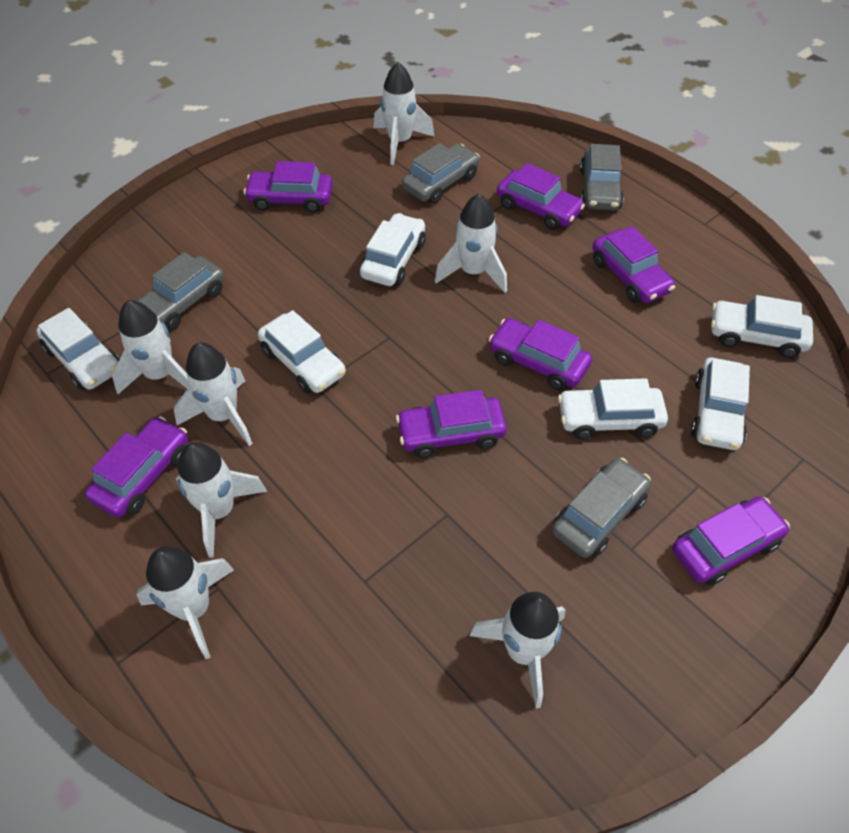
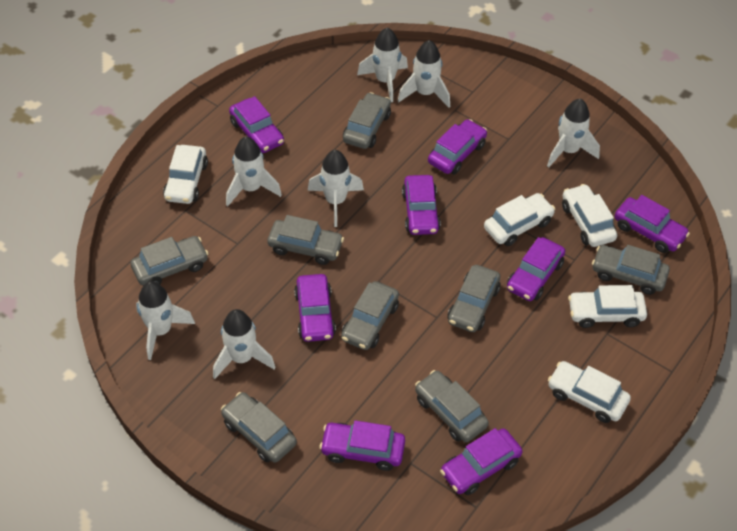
grey car: 4 -> 8
purple car: 7 -> 8
white car: 6 -> 5

